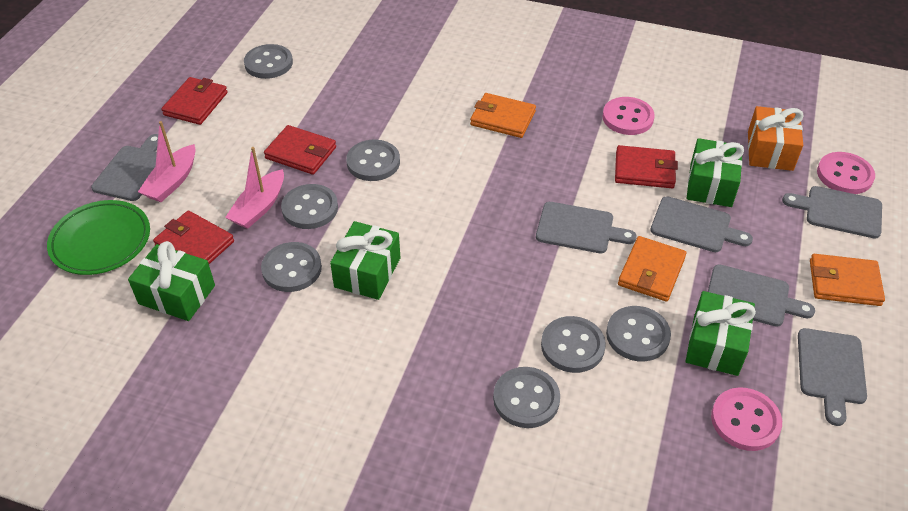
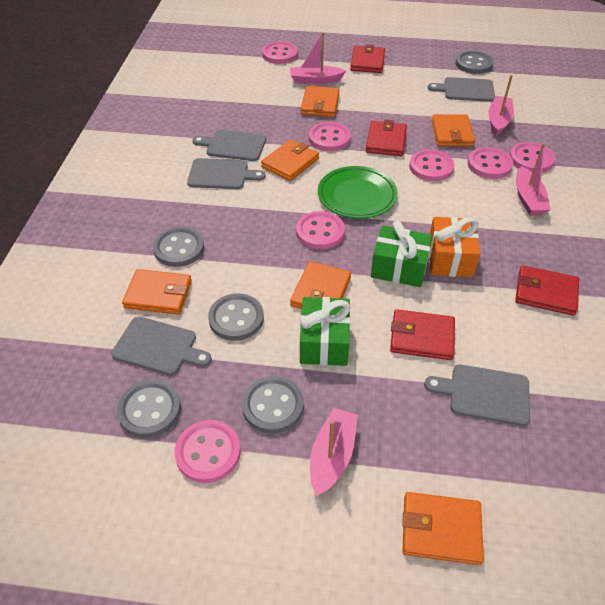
green gift: 4 -> 2
grey button: 7 -> 5
grey cutting board: 6 -> 5
orange wallet: 3 -> 6
pink boat: 2 -> 4
pink button: 3 -> 7

